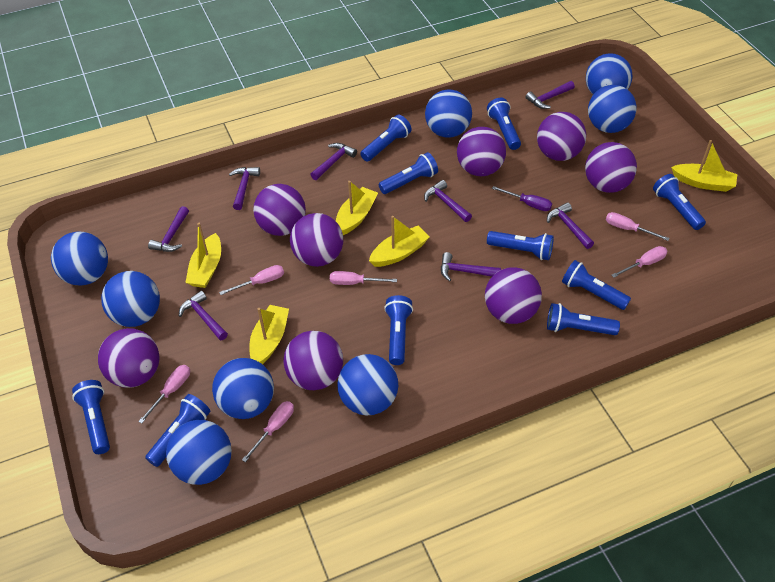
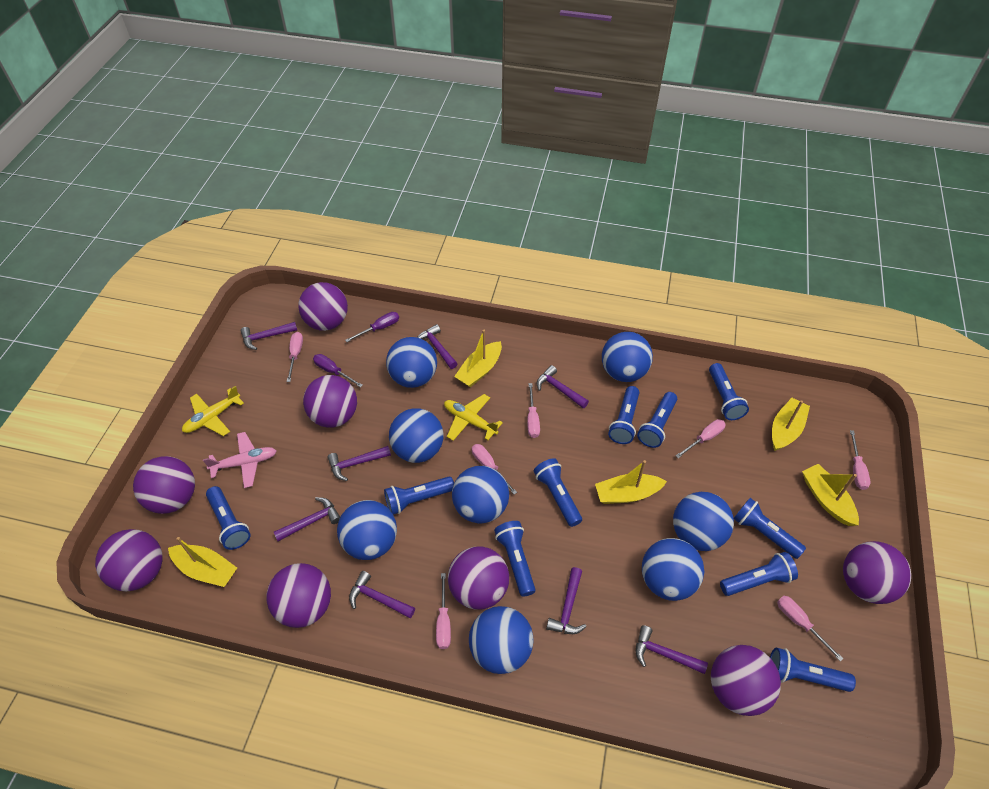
pink plane: 0 -> 1
pink screwdriver: 6 -> 7
purple screwdriver: 1 -> 2
yellow plane: 0 -> 2

